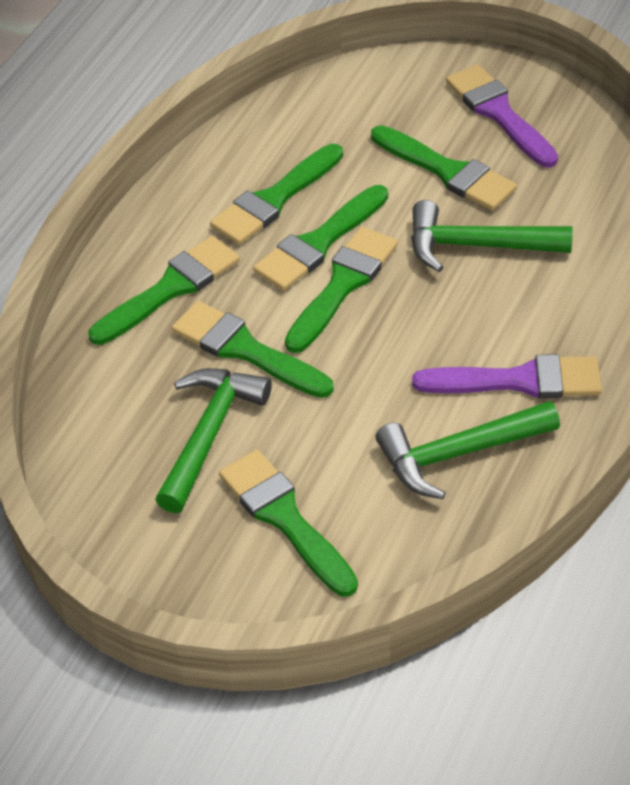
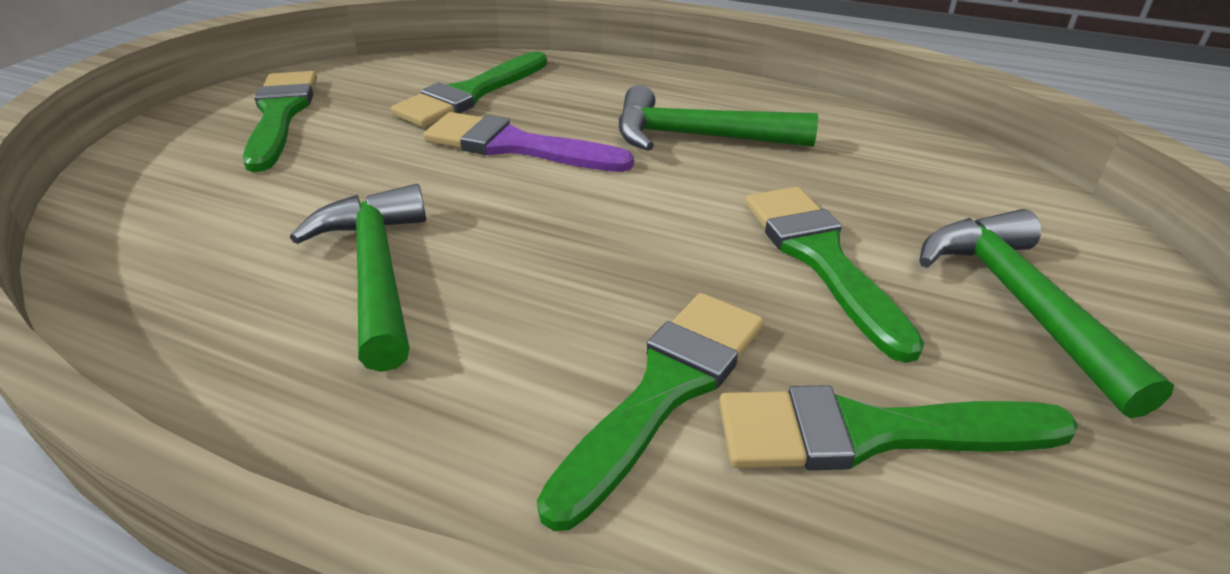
green brush: 7 -> 5
purple brush: 2 -> 1

